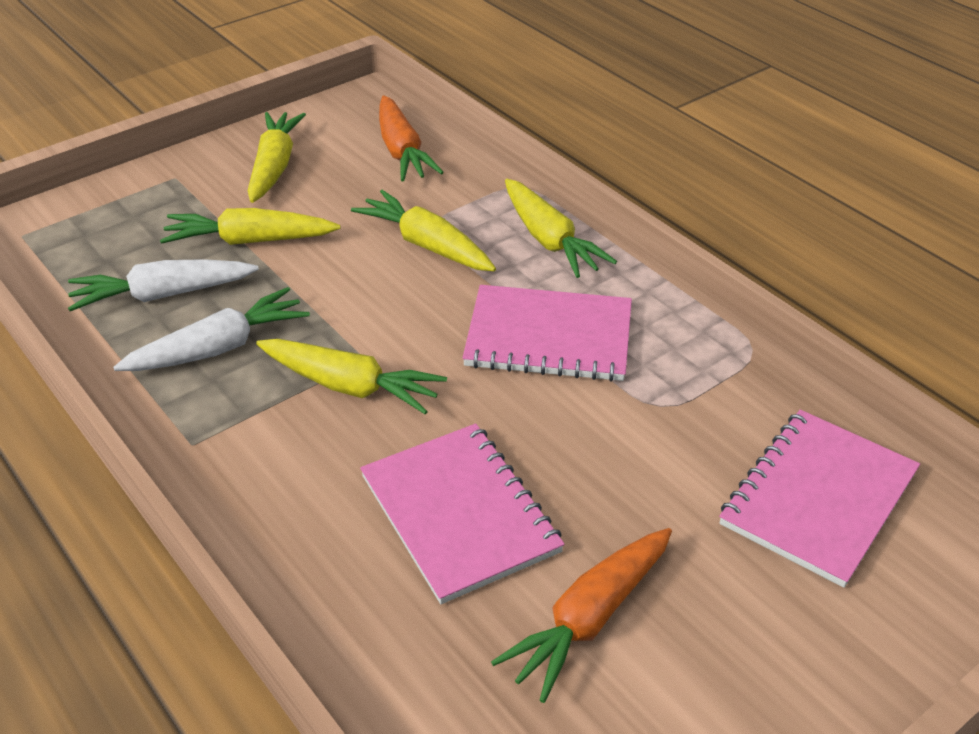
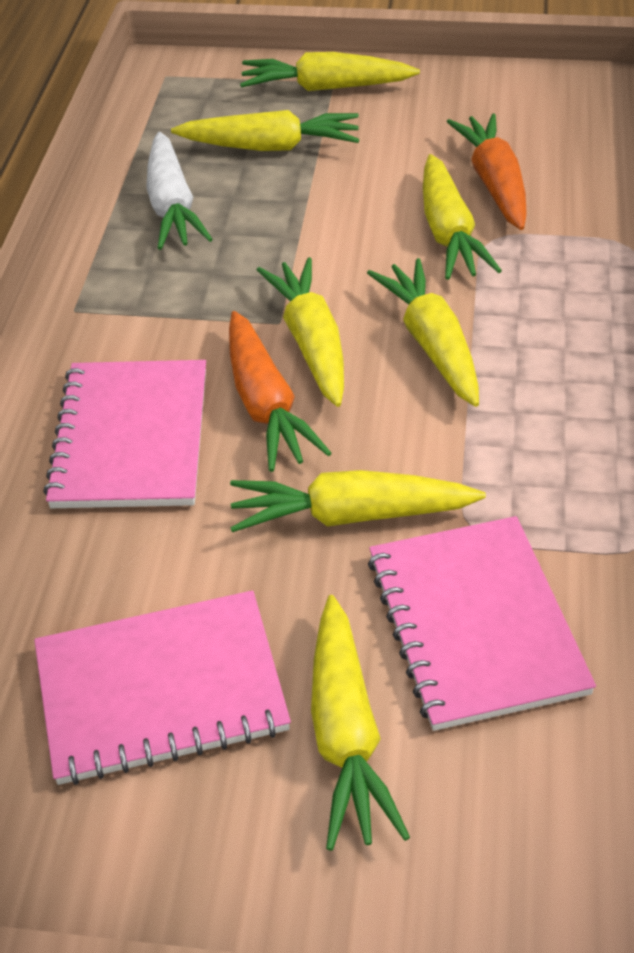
white carrot: 2 -> 1
yellow carrot: 5 -> 7

